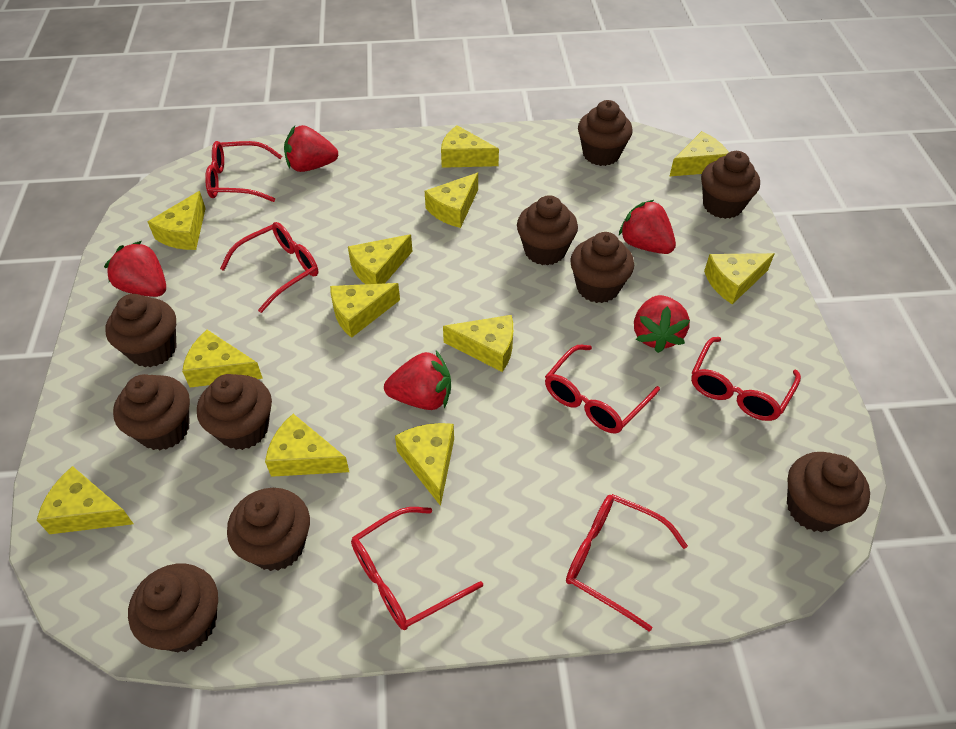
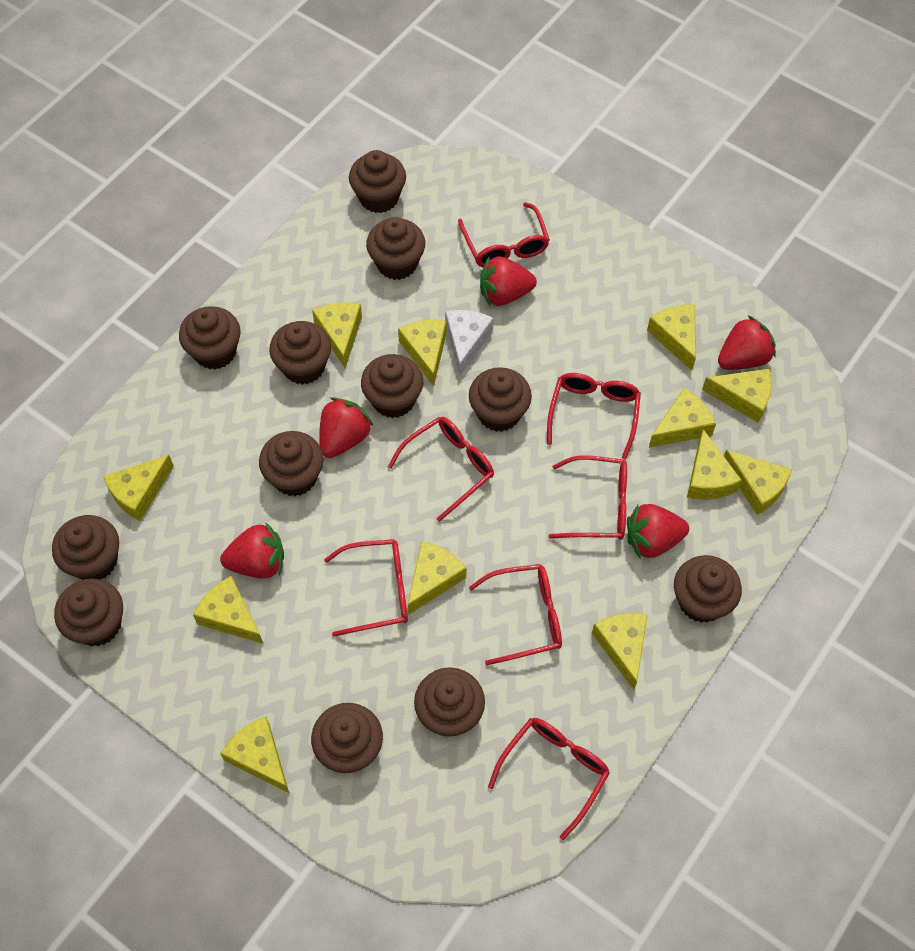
brown cupcake: 10 -> 12
red glasses: 6 -> 7
white cheese: 0 -> 1

